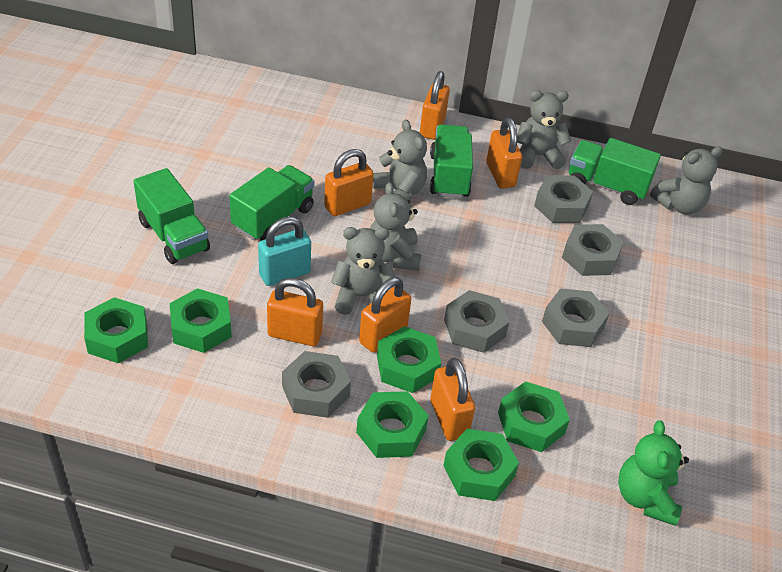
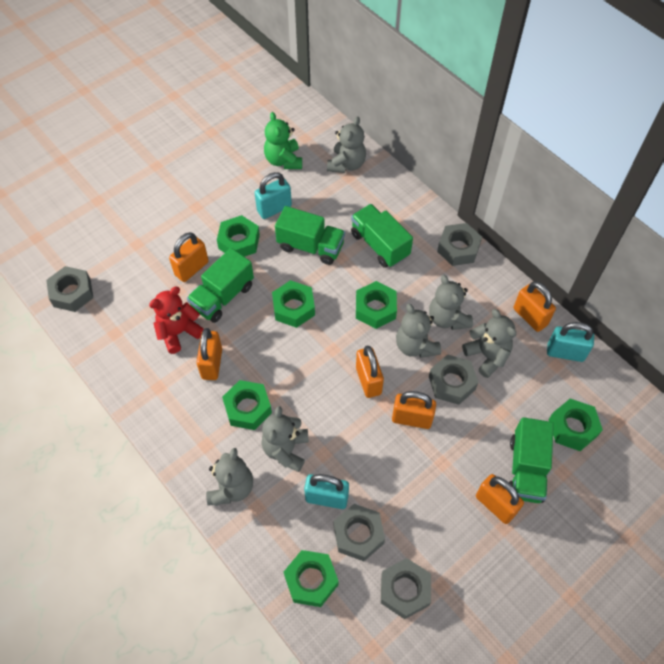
grey teddy bear: 5 -> 6
red teddy bear: 0 -> 1
turquoise padlock: 1 -> 3

